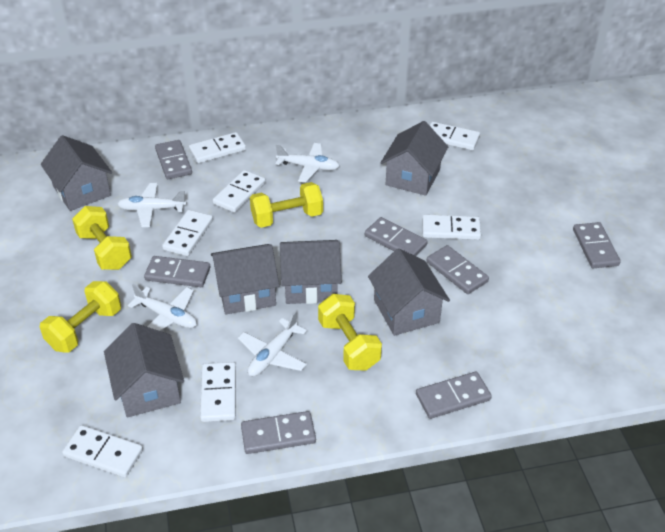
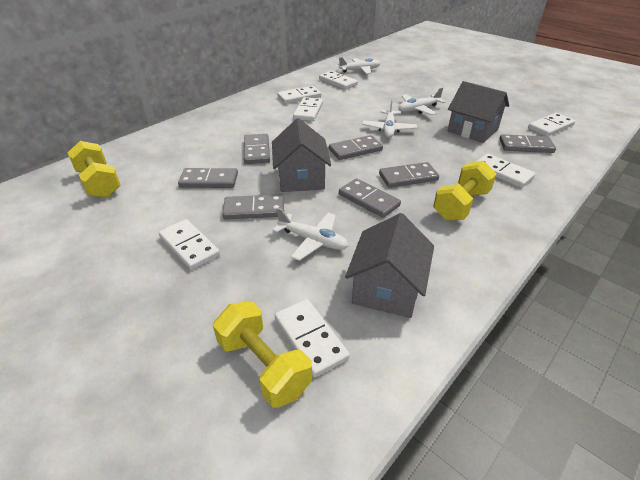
grey house: 6 -> 3
yellow dumbbell: 4 -> 3

